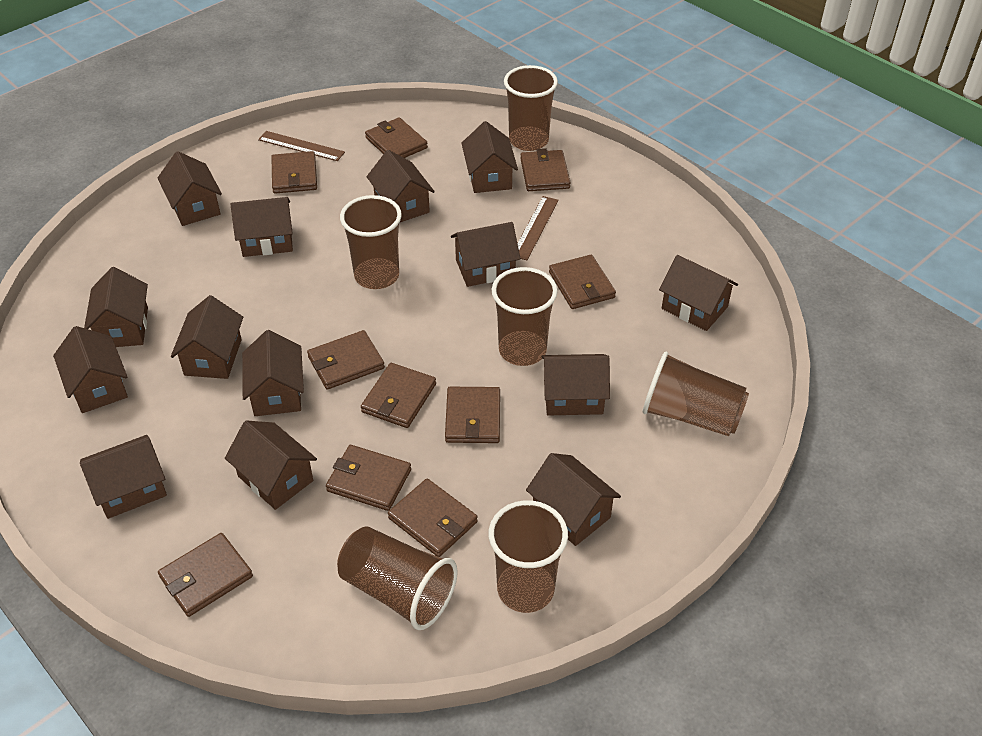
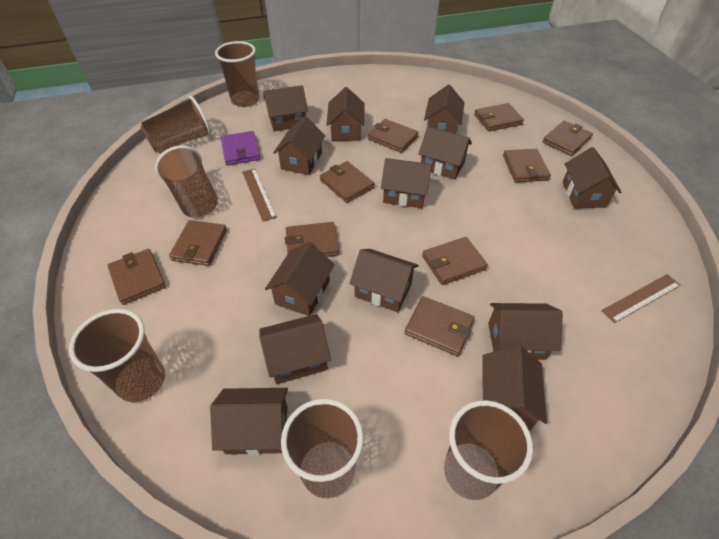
brown house: 14 -> 13
purple wallet: 0 -> 1

